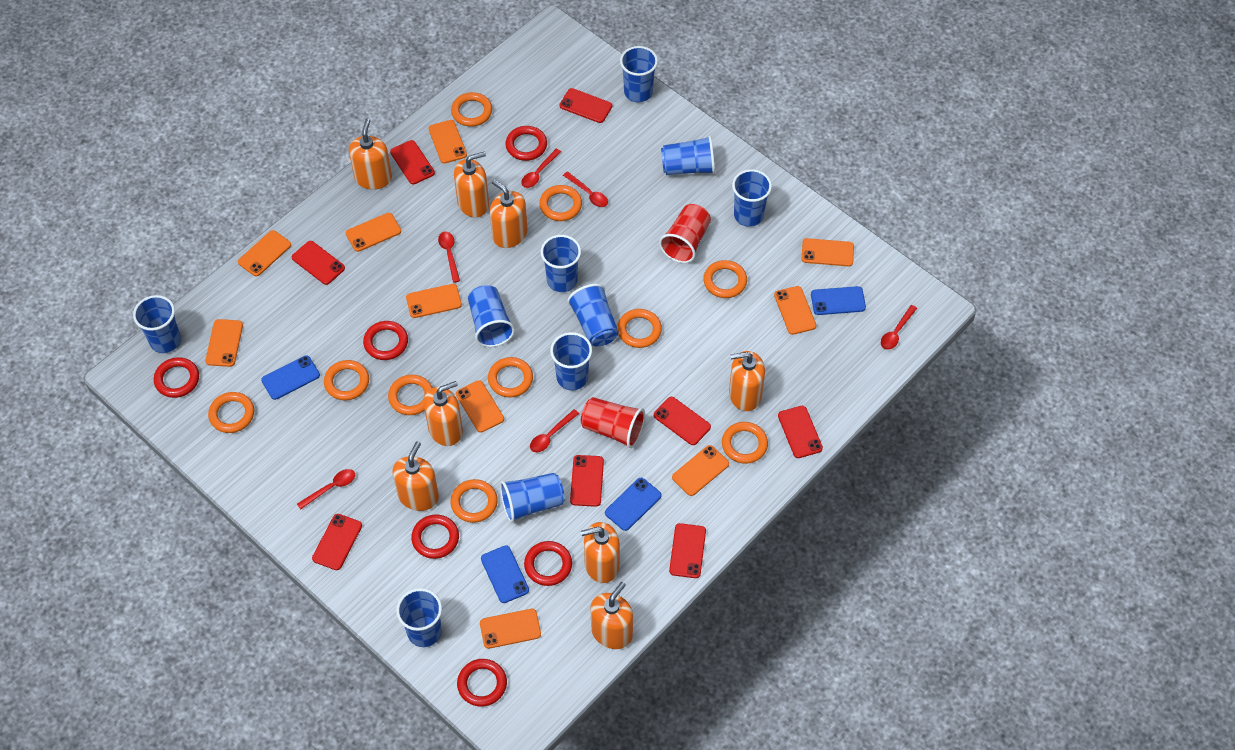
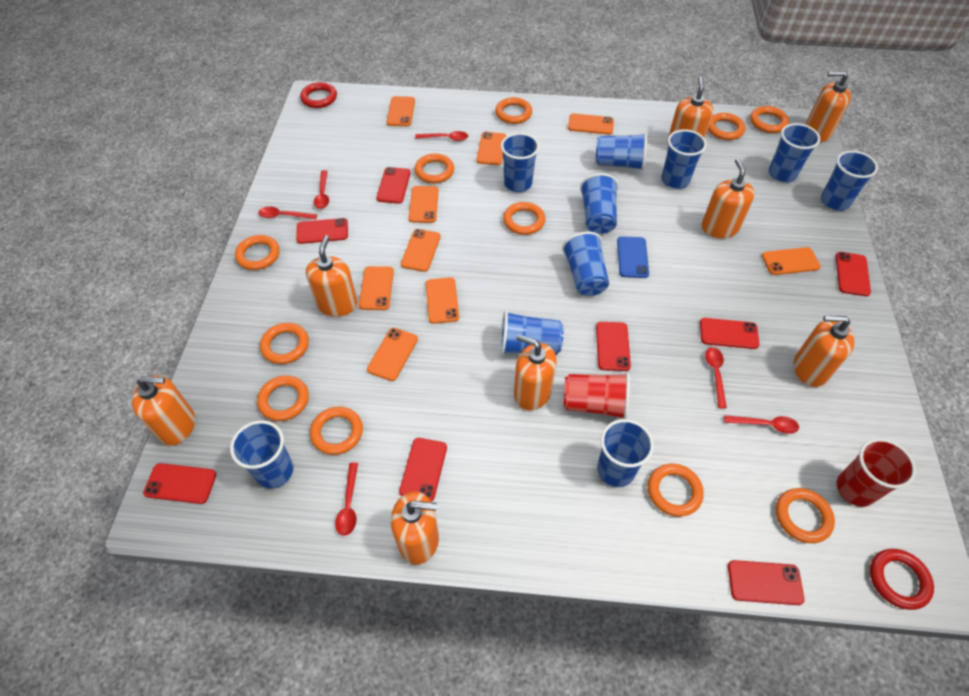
blue phone: 4 -> 1
orange phone: 10 -> 9
orange ring: 10 -> 11
red ring: 6 -> 2

